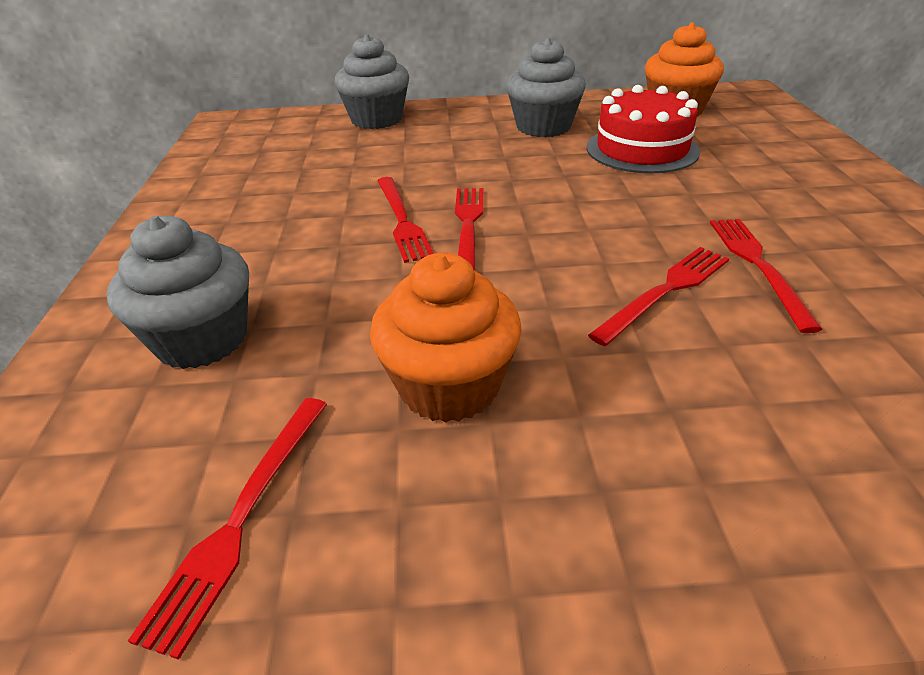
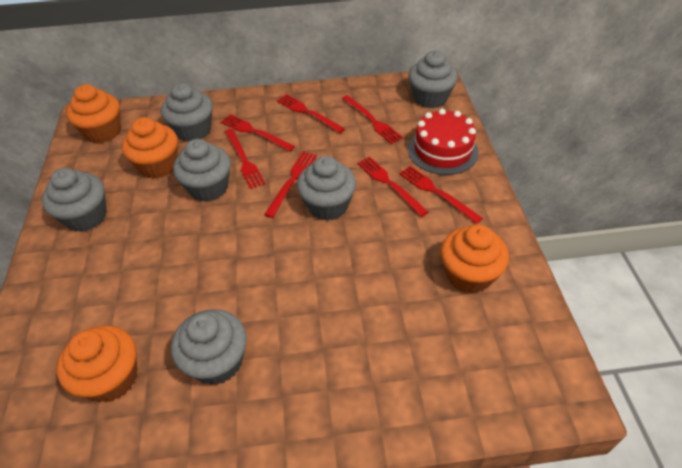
grey cupcake: 3 -> 6
orange cupcake: 2 -> 4
red fork: 5 -> 7

